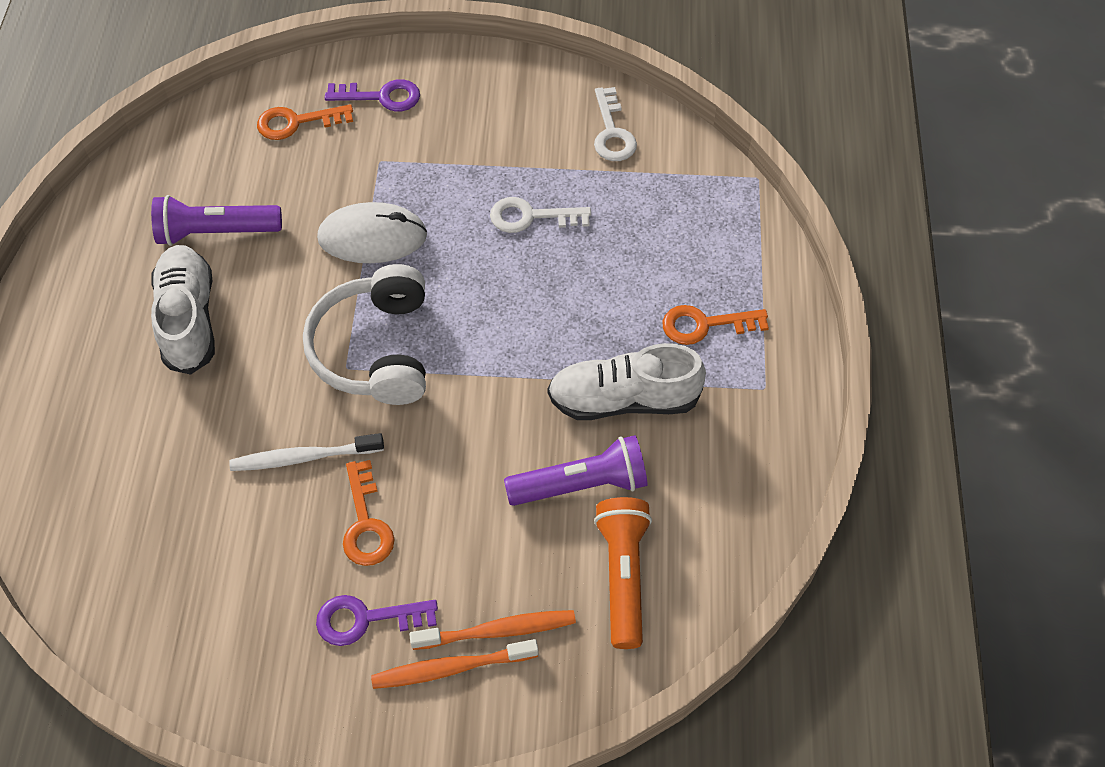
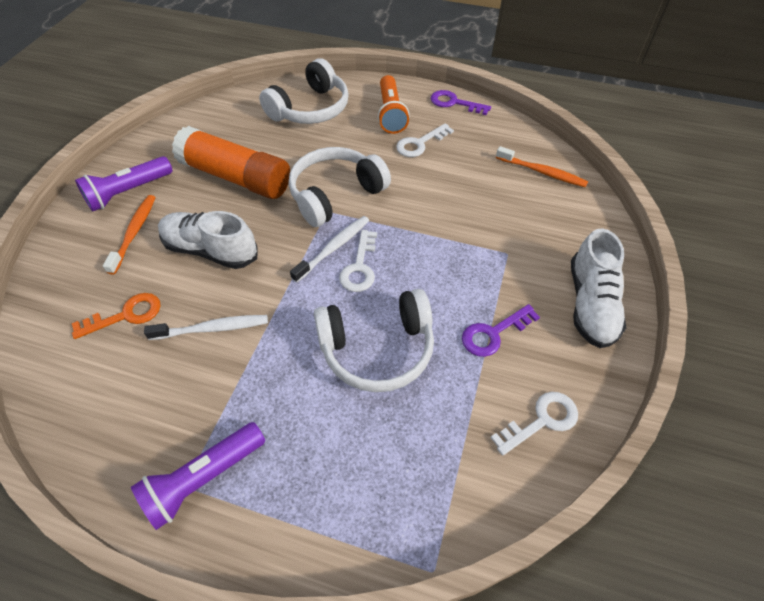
orange glue stick: 0 -> 1
orange key: 3 -> 1
white headphones: 1 -> 3
white key: 2 -> 3
white mouse: 1 -> 0
white toothbrush: 1 -> 2

